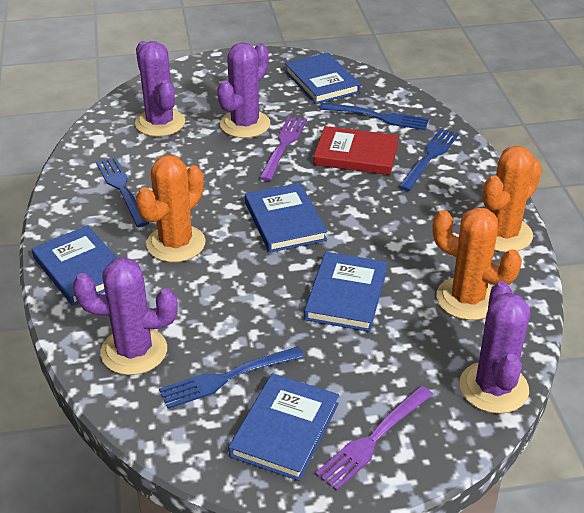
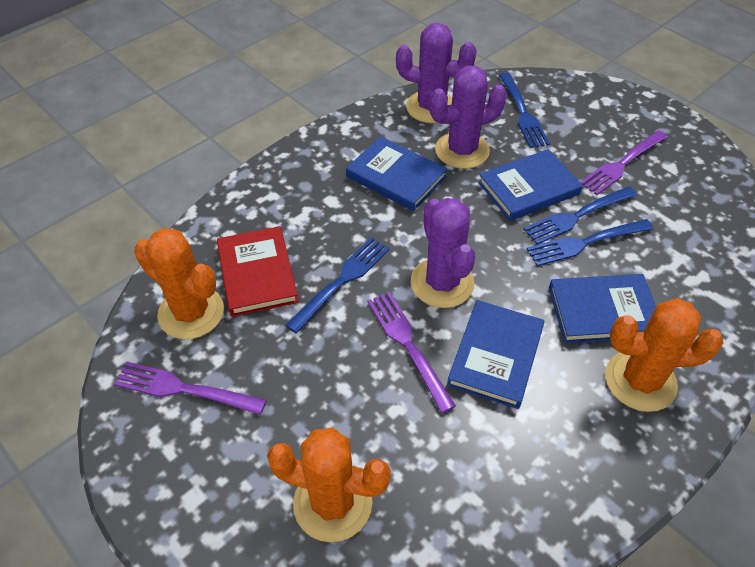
blue book: 5 -> 4
purple cactus: 4 -> 3
purple fork: 2 -> 3

